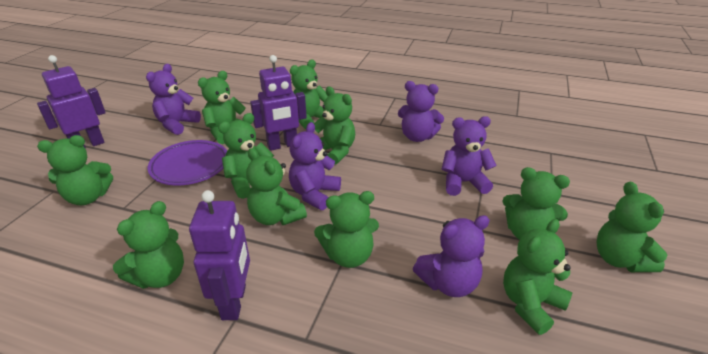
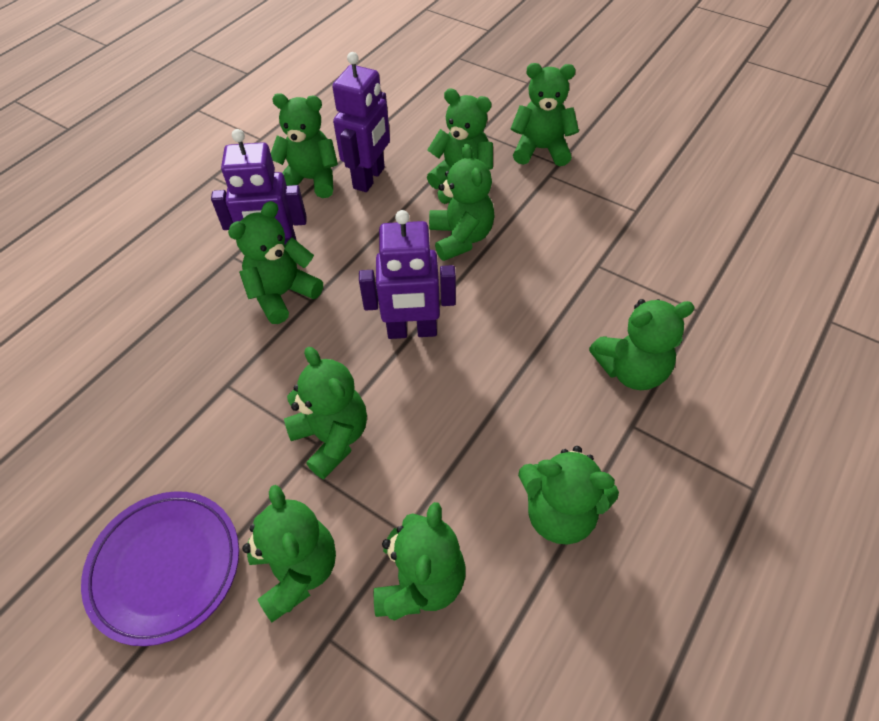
green teddy bear: 11 -> 10
purple teddy bear: 5 -> 0

